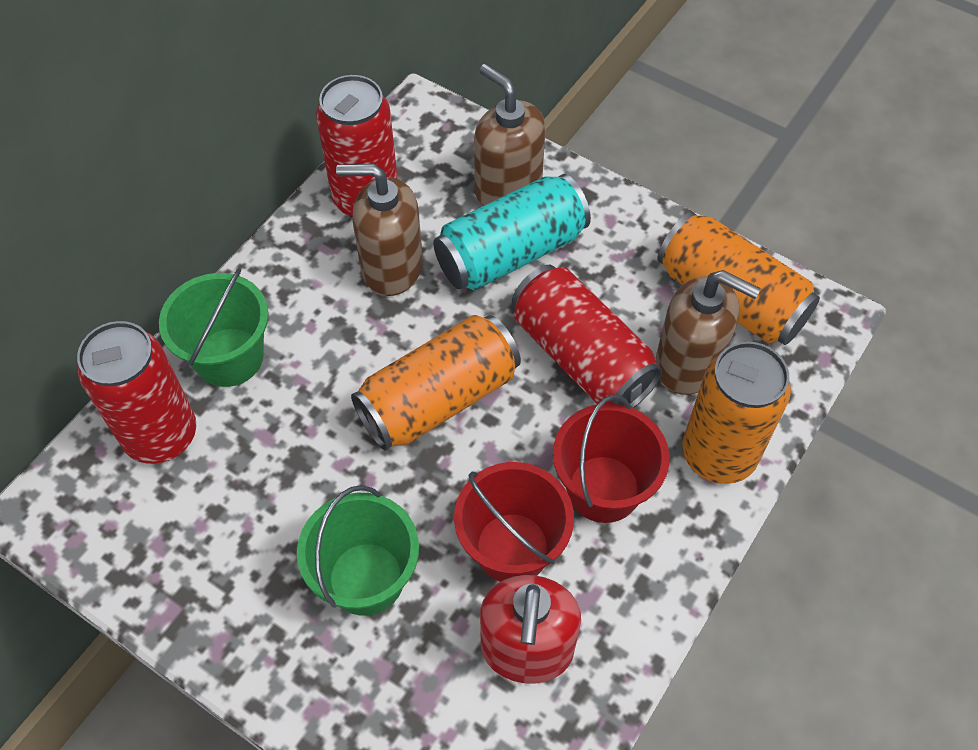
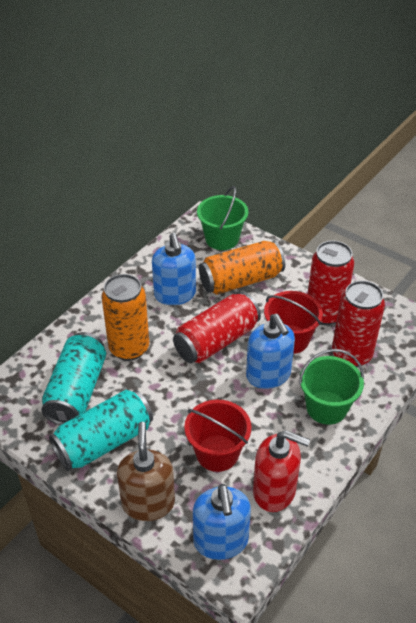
blue soap dispenser: 0 -> 3
brown soap dispenser: 3 -> 1
orange can: 3 -> 2
turquoise can: 1 -> 2

